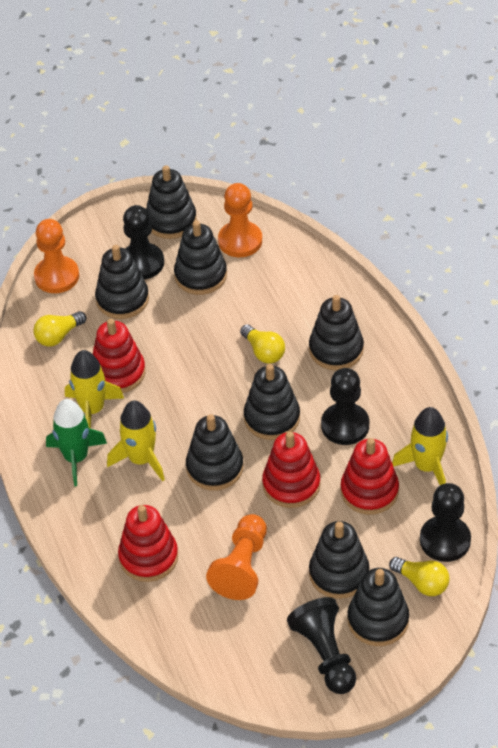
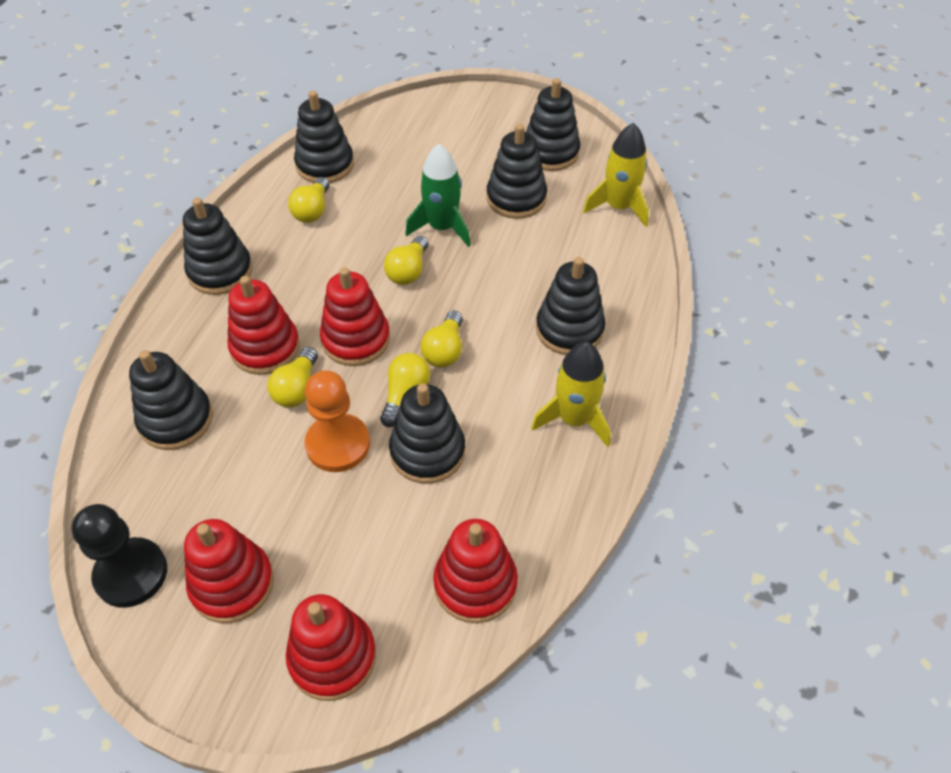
black pawn: 4 -> 1
black stacking toy: 8 -> 7
orange pawn: 3 -> 1
red stacking toy: 4 -> 5
yellow light bulb: 3 -> 5
yellow rocket: 3 -> 2

